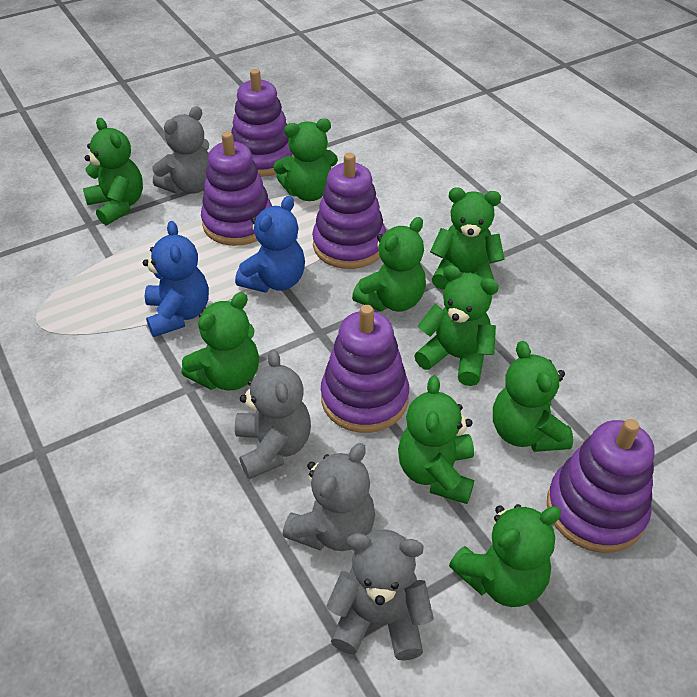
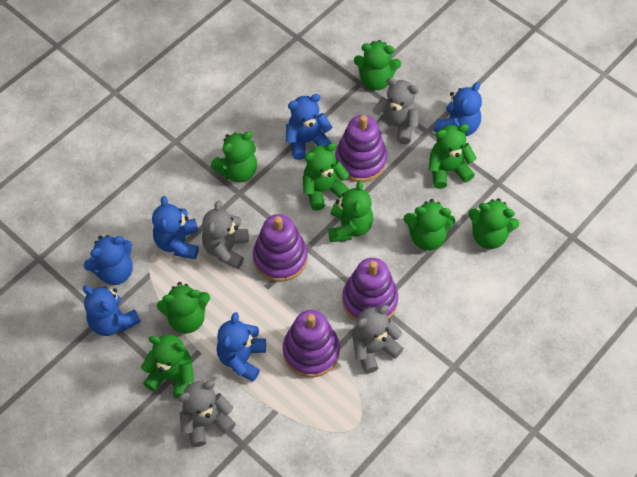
blue teddy bear: 2 -> 6
purple stacking toy: 5 -> 4

